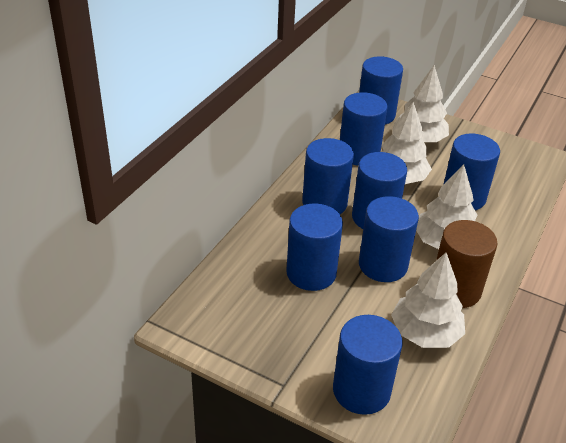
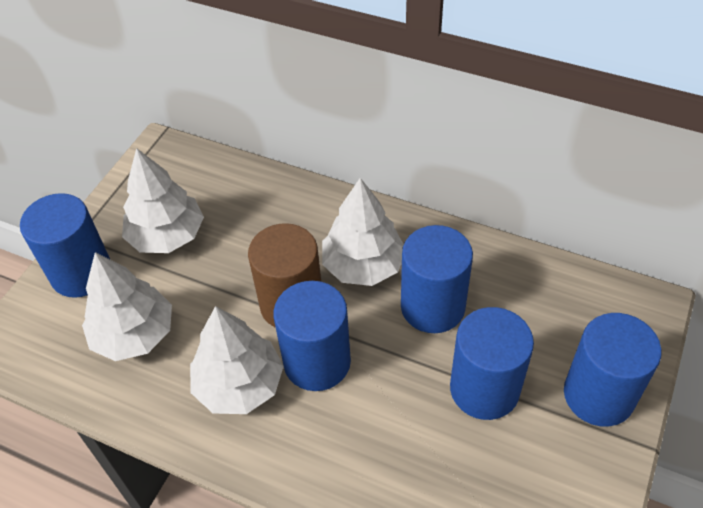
blue cylinder: 8 -> 5

